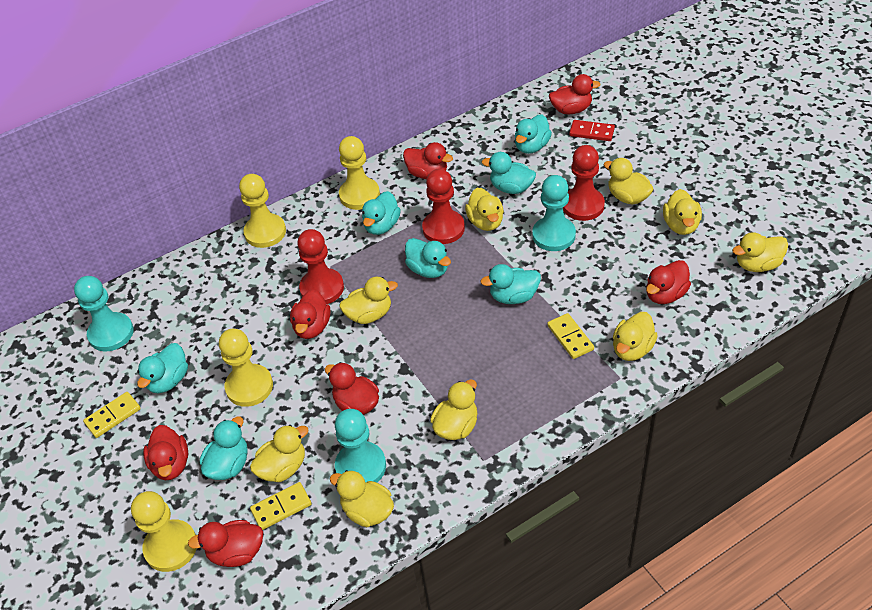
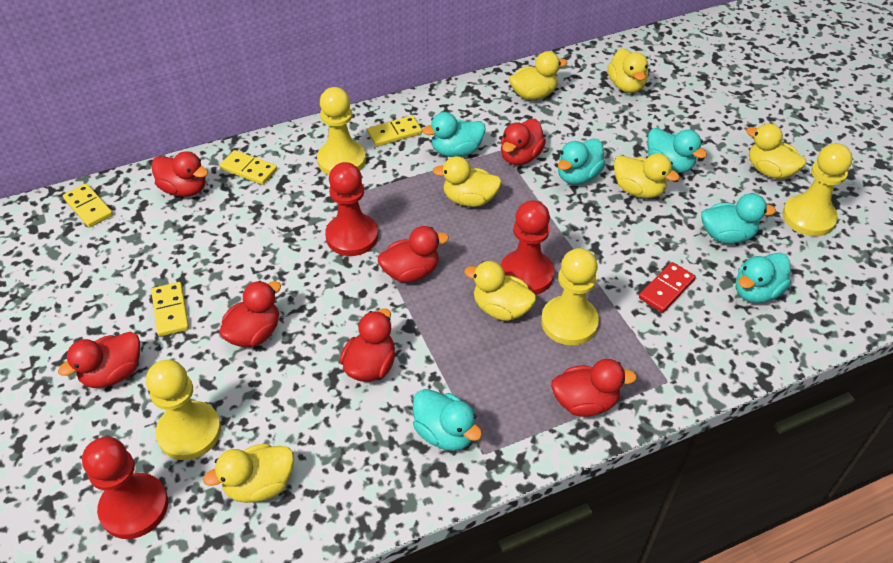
turquoise duck: 7 -> 6
turquoise pawn: 3 -> 0
yellow domino: 3 -> 4
yellow duck: 9 -> 7

